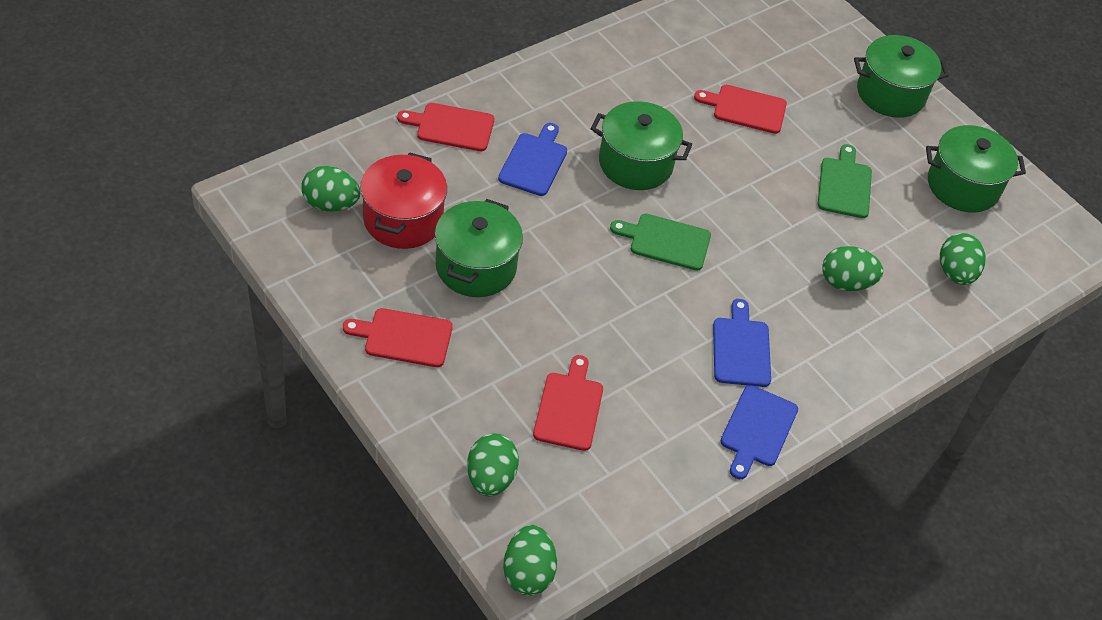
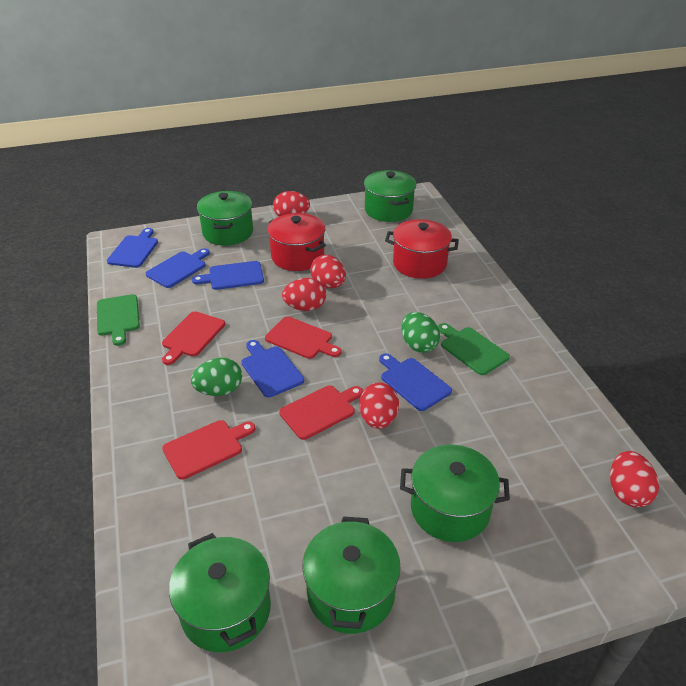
blue cutting board: 3 -> 5
green egg: 5 -> 2
green pot: 4 -> 5
red egg: 0 -> 5
red pot: 1 -> 2

